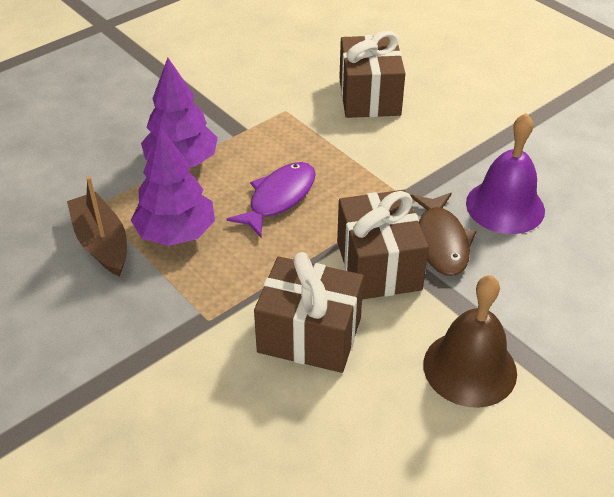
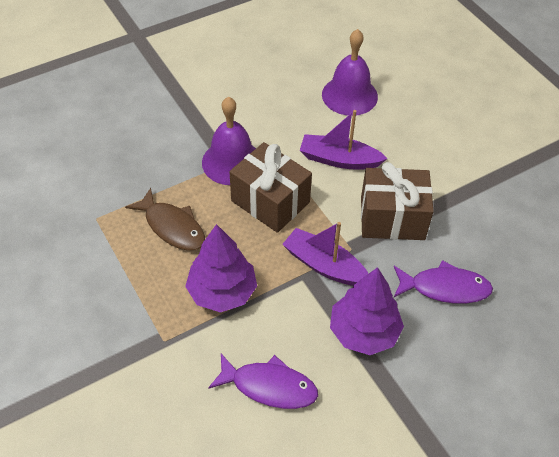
brown bell: 1 -> 0
brown boat: 1 -> 0
brown gift: 3 -> 2
purple bell: 1 -> 2
purple boat: 0 -> 2
purple fish: 1 -> 2

